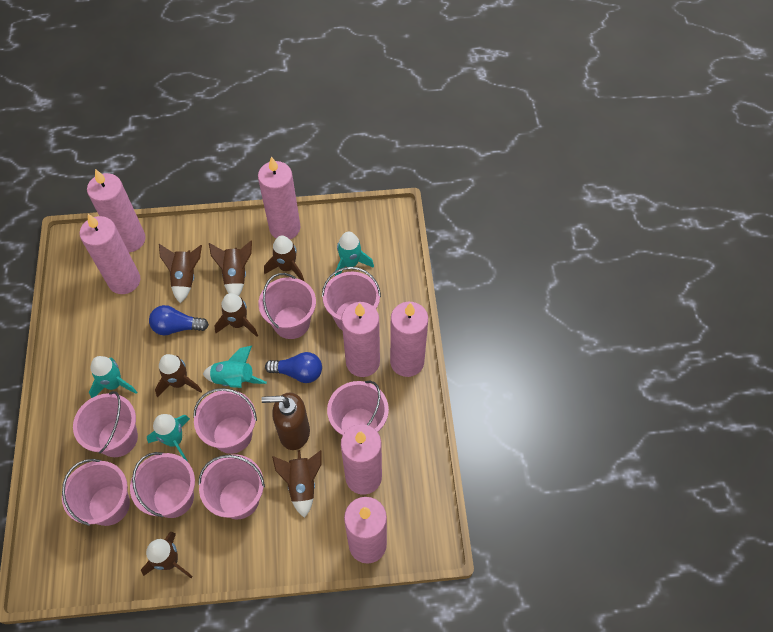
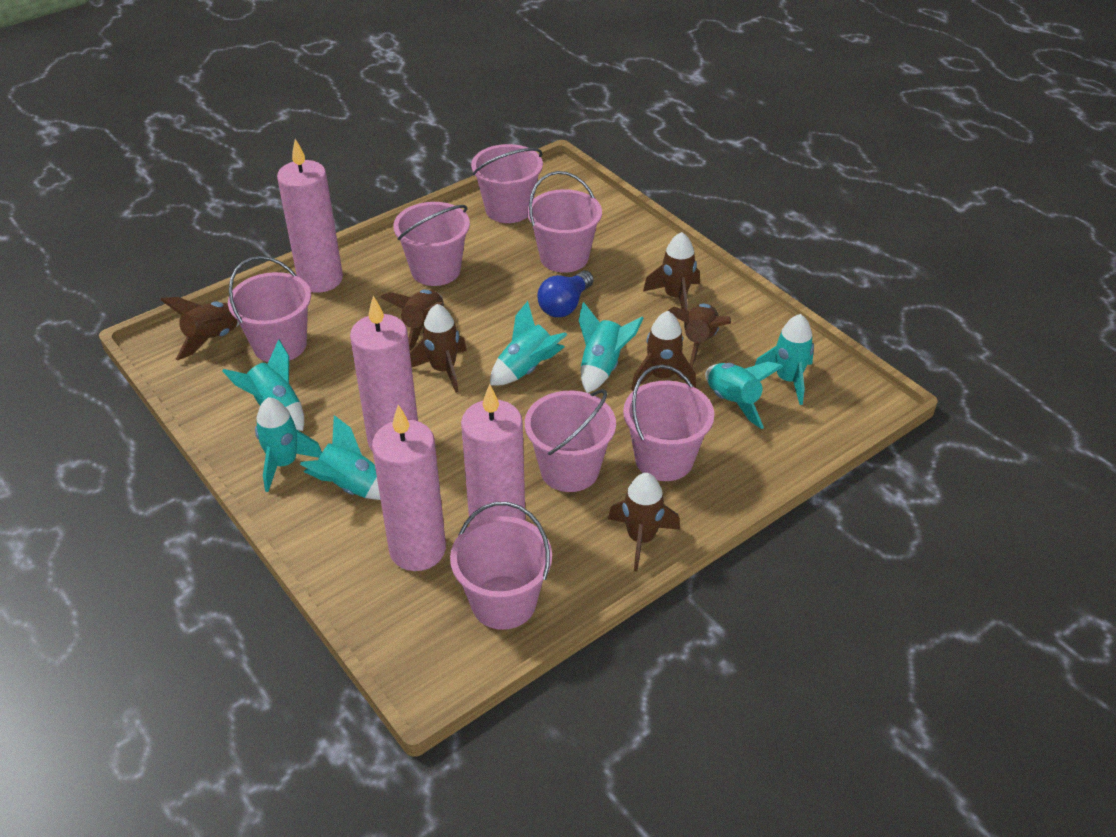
blue light bulb: 2 -> 1
brown soap dispenser: 1 -> 0
pink bucket: 8 -> 7
pink candle: 7 -> 4
turquoise rocket: 4 -> 7

